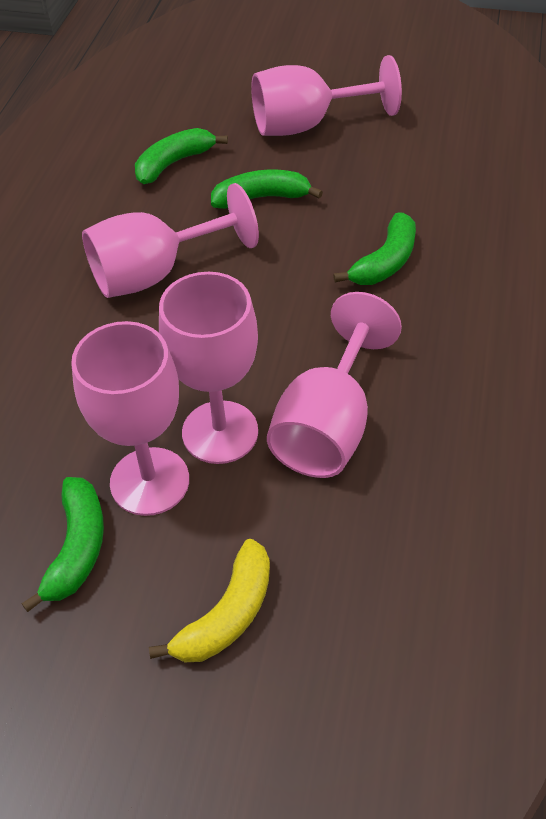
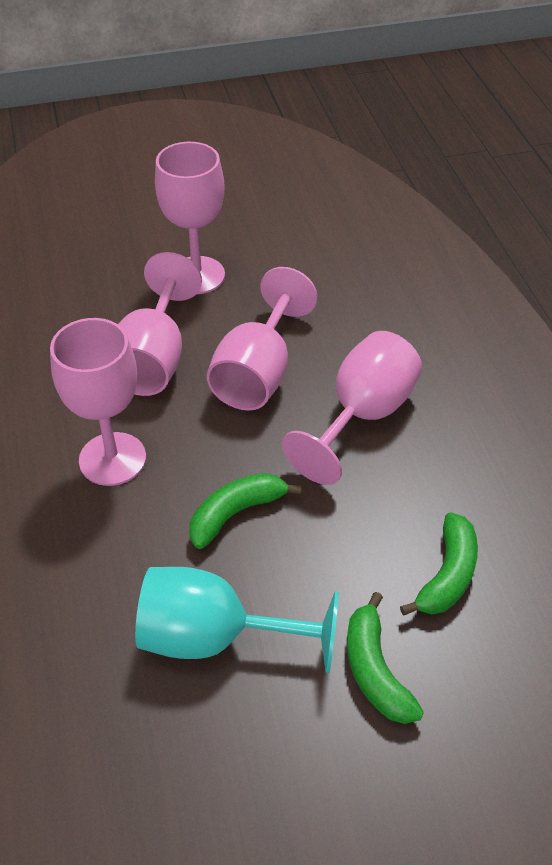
green banana: 4 -> 3
turquoise goblet: 0 -> 1
yellow banana: 1 -> 0

